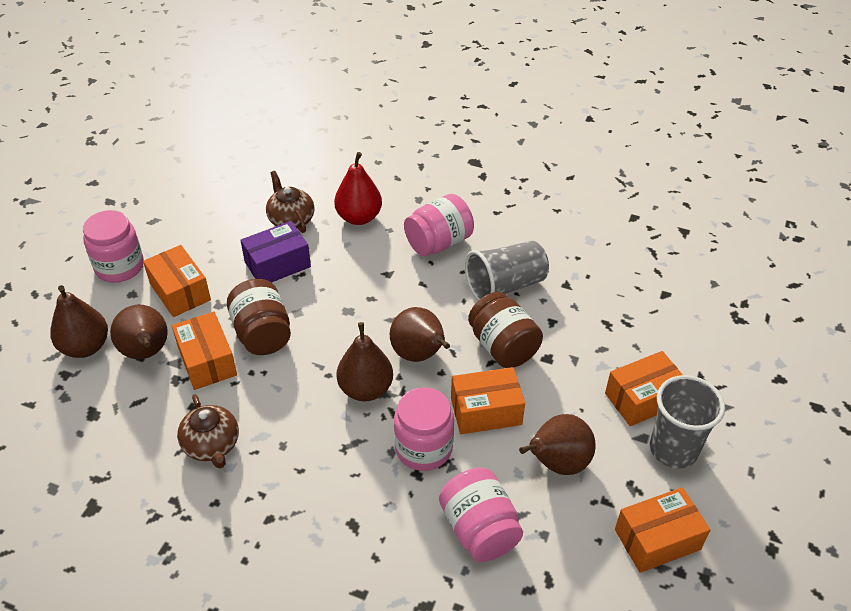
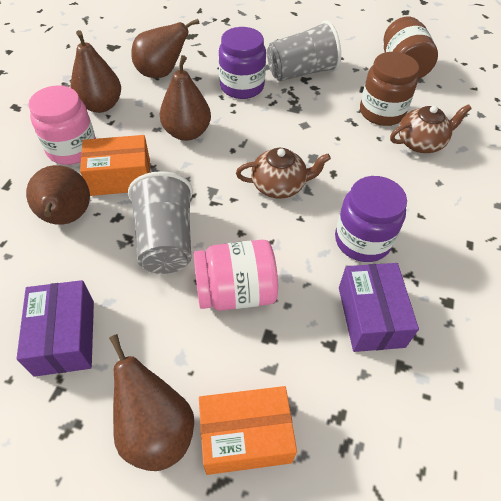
orange box: 5 -> 2
pink jar: 4 -> 2
purple box: 1 -> 2
purple jar: 0 -> 2
red pear: 1 -> 0

